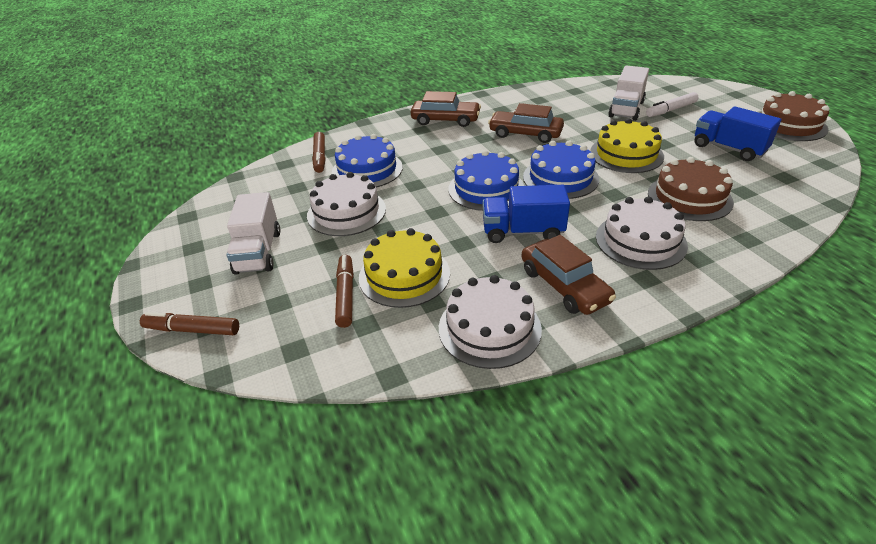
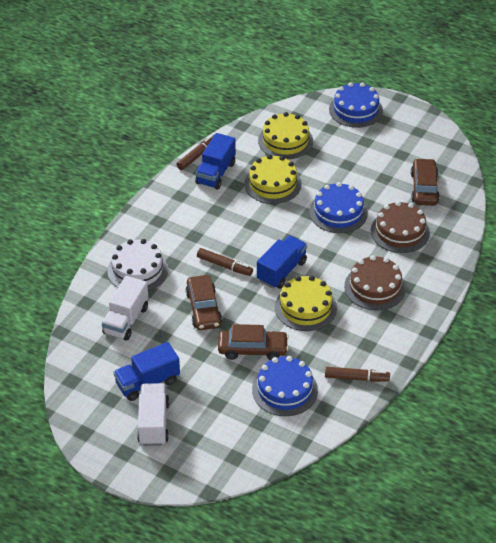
blue truck: 2 -> 3
white cake: 3 -> 1
white marker: 1 -> 0
yellow cake: 2 -> 3

